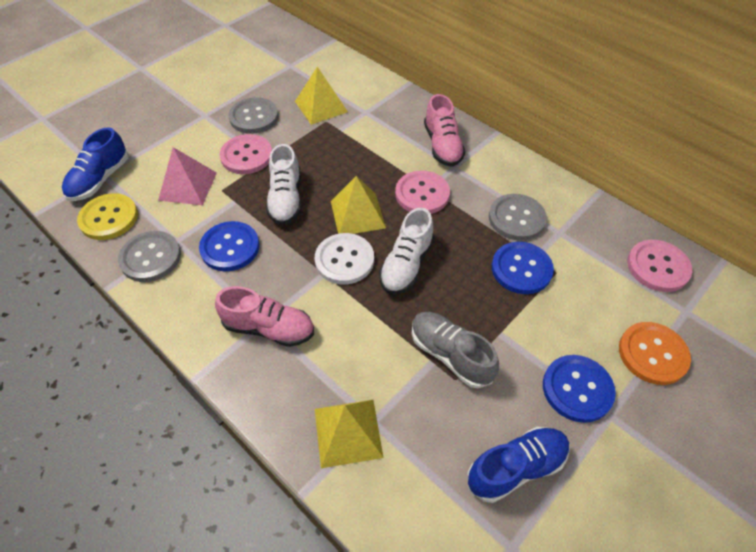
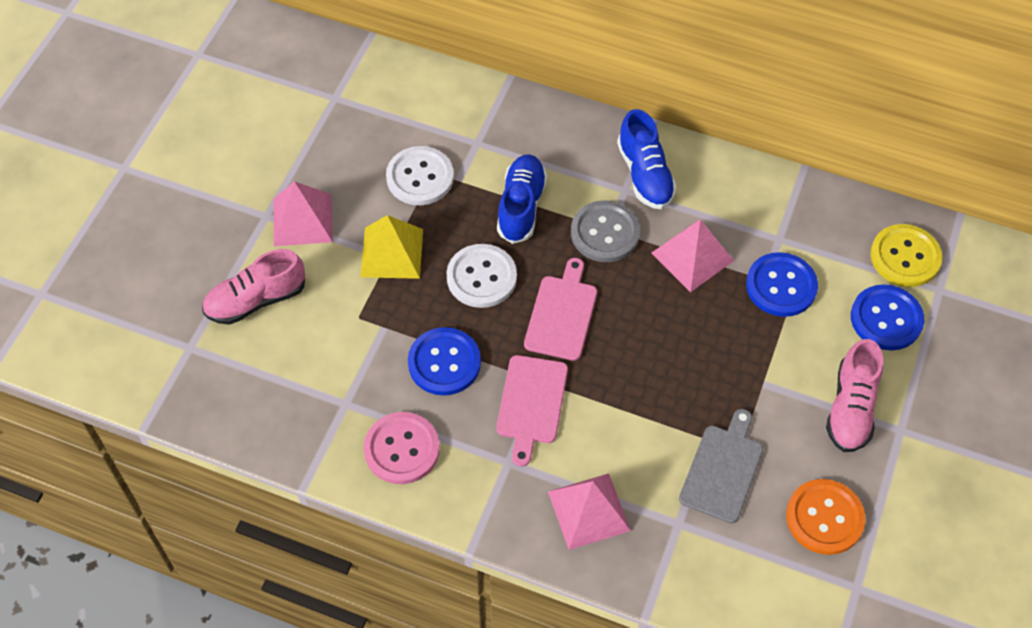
grey button: 3 -> 1
grey cutting board: 0 -> 1
grey shoe: 1 -> 0
pink button: 3 -> 1
pink cutting board: 0 -> 2
pink pyramid: 1 -> 3
white button: 1 -> 2
white shoe: 2 -> 0
yellow pyramid: 3 -> 1

